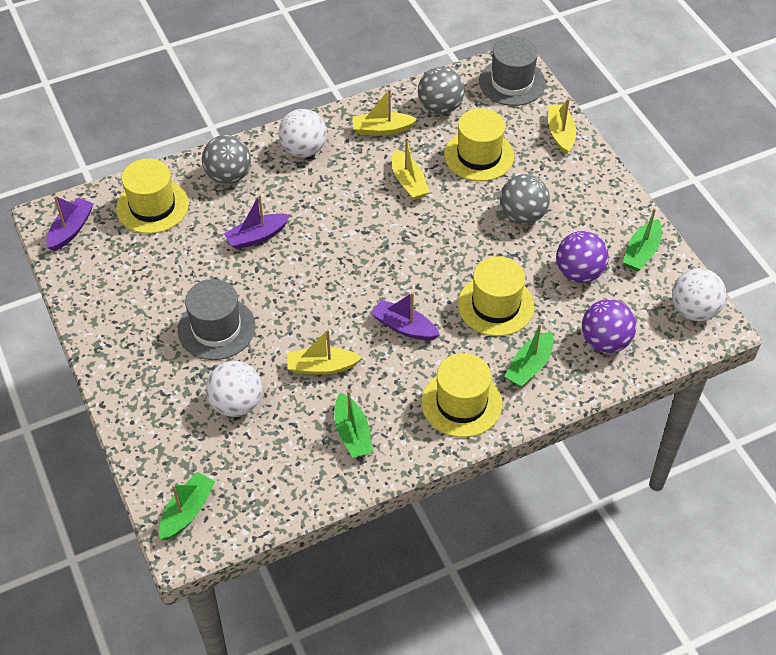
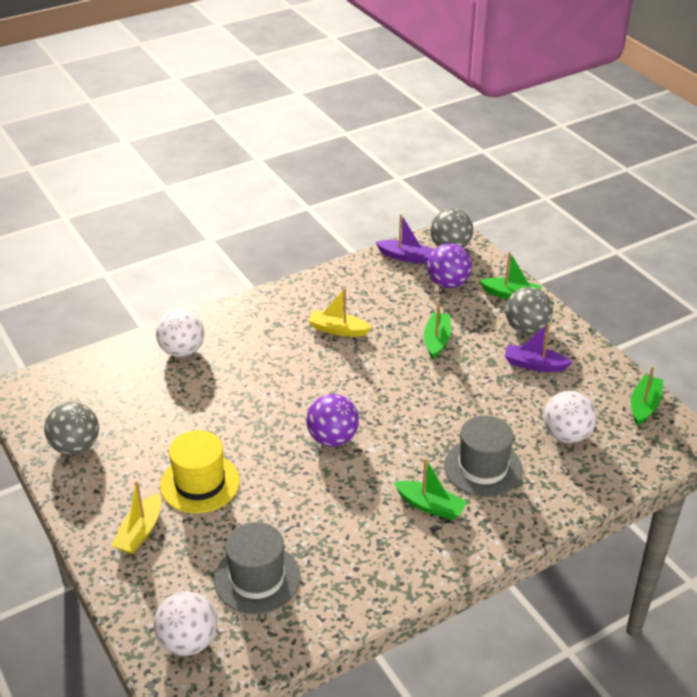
purple boat: 3 -> 2
yellow boat: 4 -> 2
yellow hat: 4 -> 1

